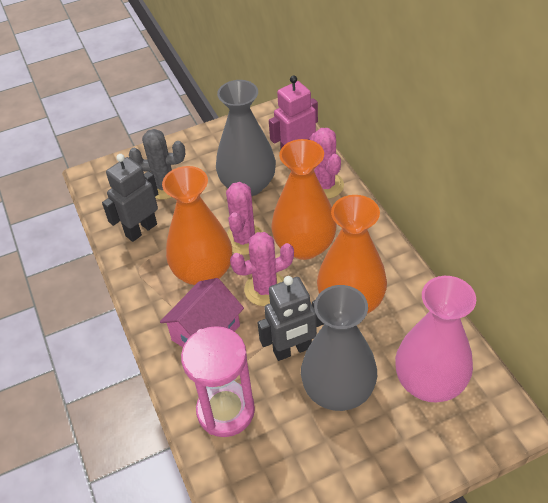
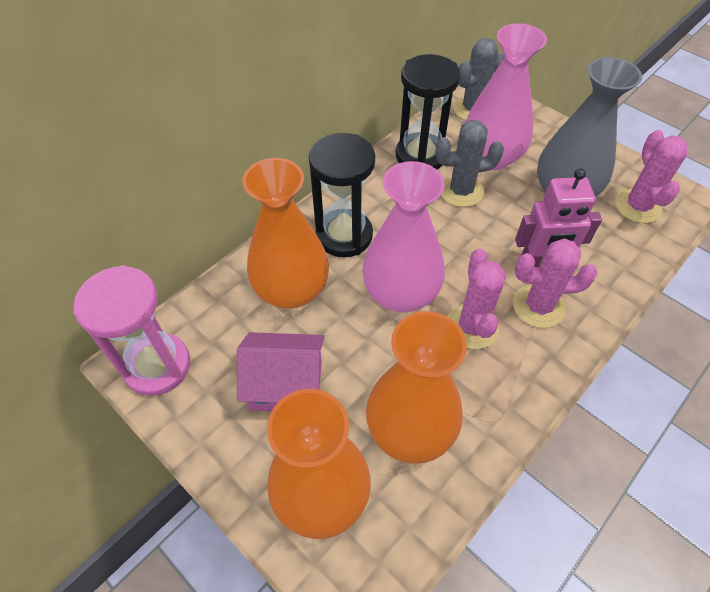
black hourglass: 0 -> 2
grey cactus: 1 -> 2
grey robot: 2 -> 0
grey vase: 2 -> 1
pink vase: 1 -> 2

